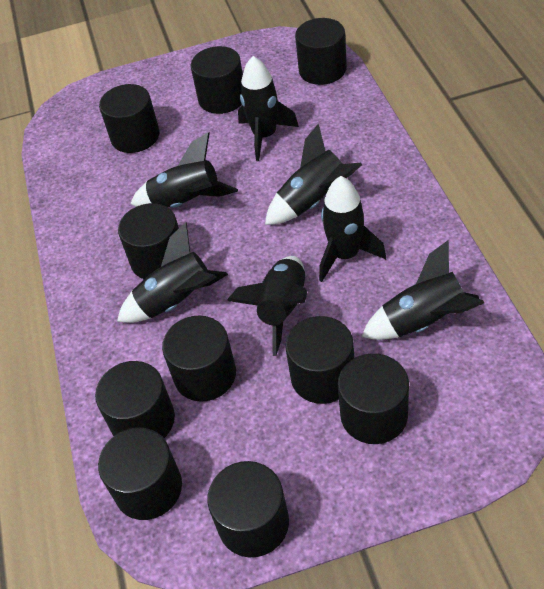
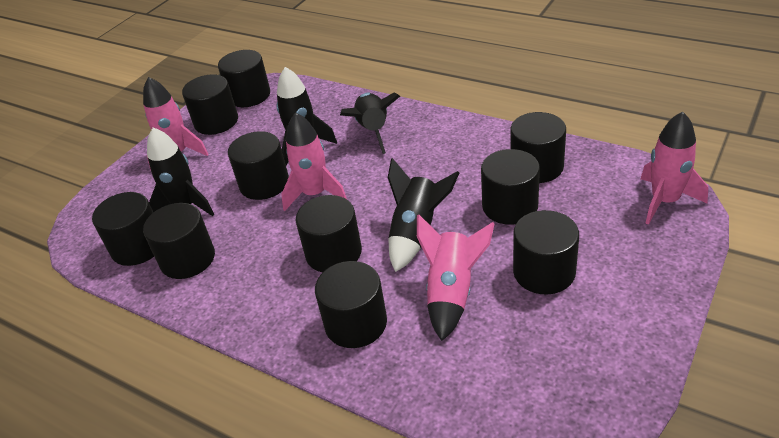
black rocket: 7 -> 4
pink rocket: 0 -> 4

